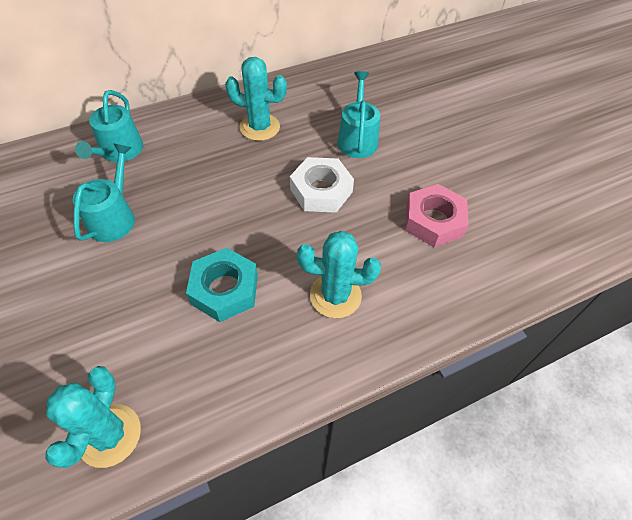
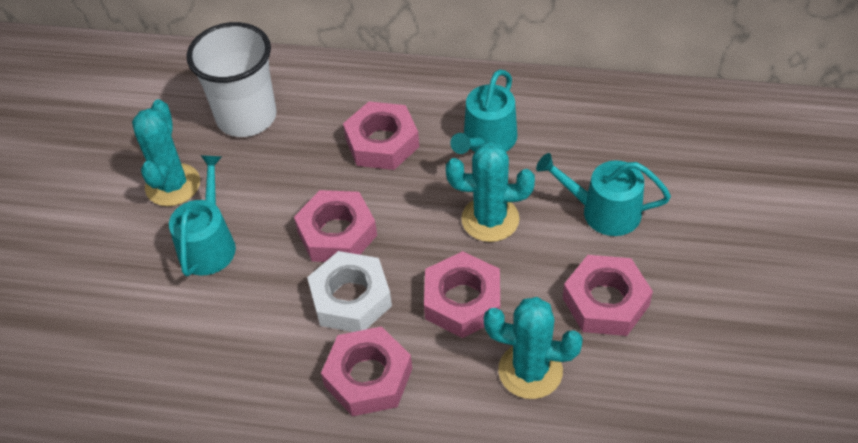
pink nut: 1 -> 5
turquoise nut: 1 -> 0
white cup: 0 -> 1

